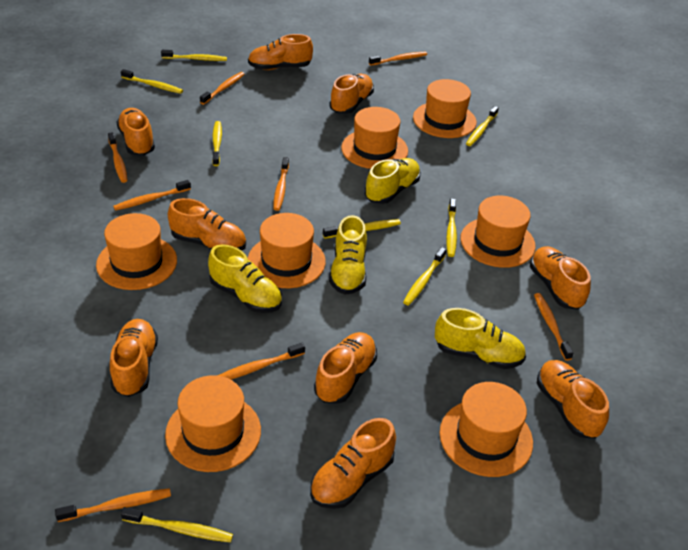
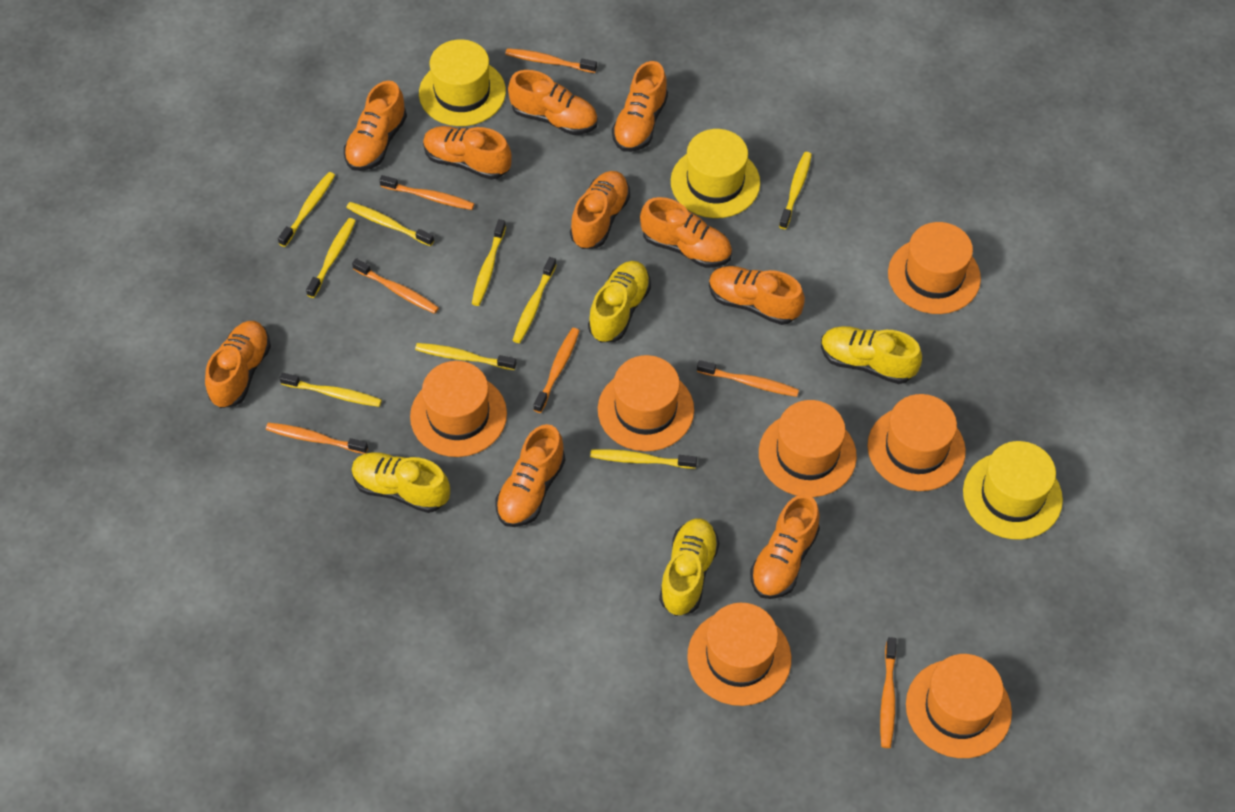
orange shoe: 9 -> 10
orange toothbrush: 8 -> 7
yellow hat: 0 -> 3
yellow toothbrush: 8 -> 9

